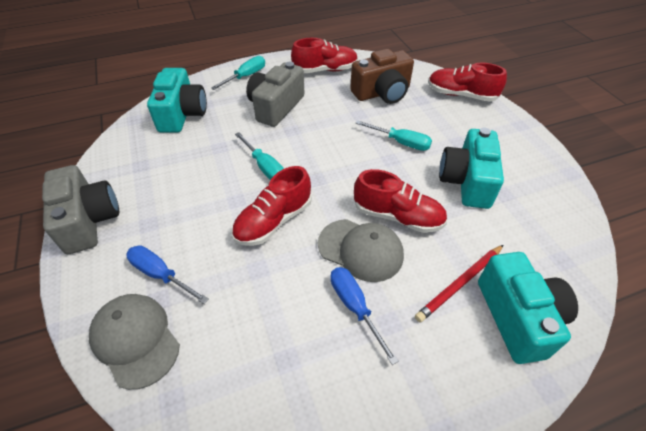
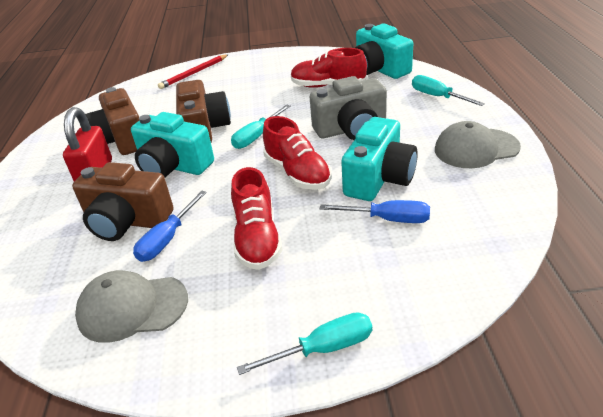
brown camera: 1 -> 3
grey camera: 2 -> 1
red padlock: 0 -> 1
red shoe: 4 -> 3

